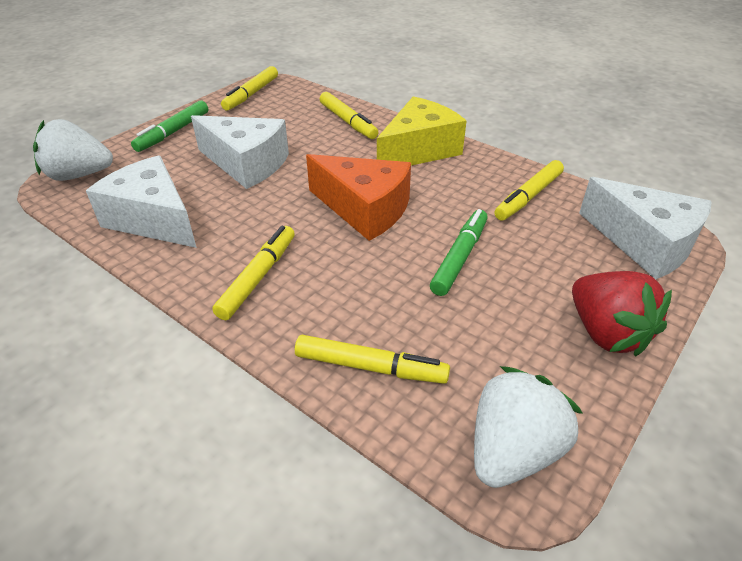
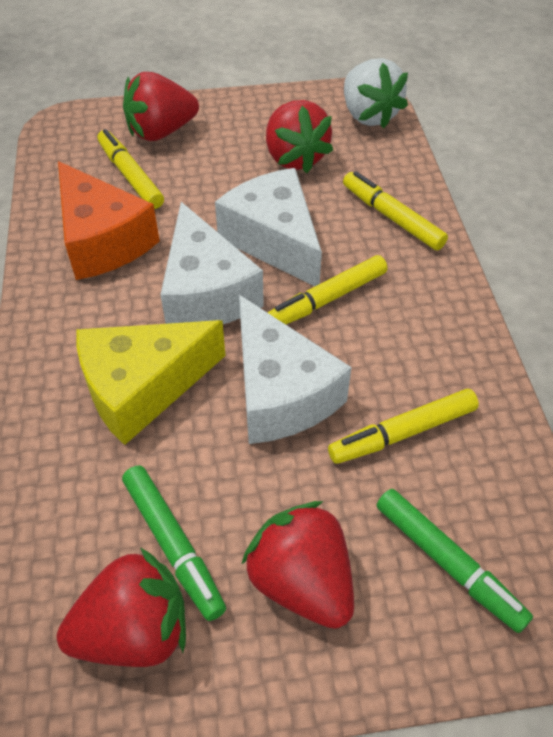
red strawberry: 1 -> 4
white strawberry: 2 -> 1
yellow marker: 5 -> 4

